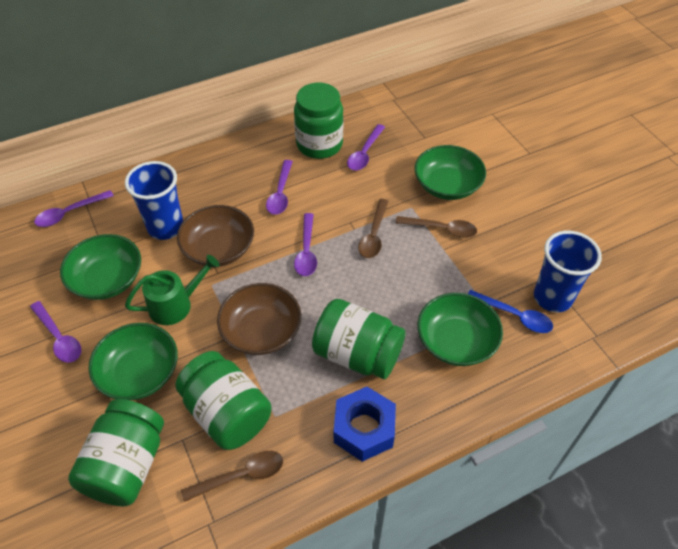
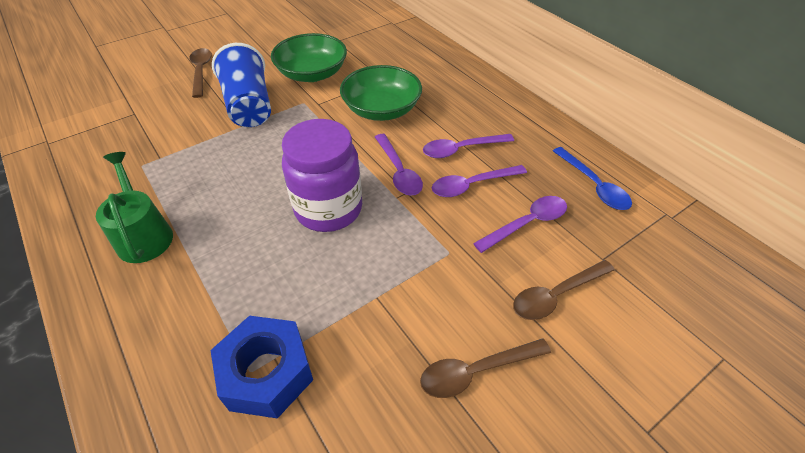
blue cup: 2 -> 1
brown bowl: 2 -> 0
green bowl: 4 -> 2
green jar: 4 -> 0
purple jar: 0 -> 1
purple spoon: 5 -> 4

